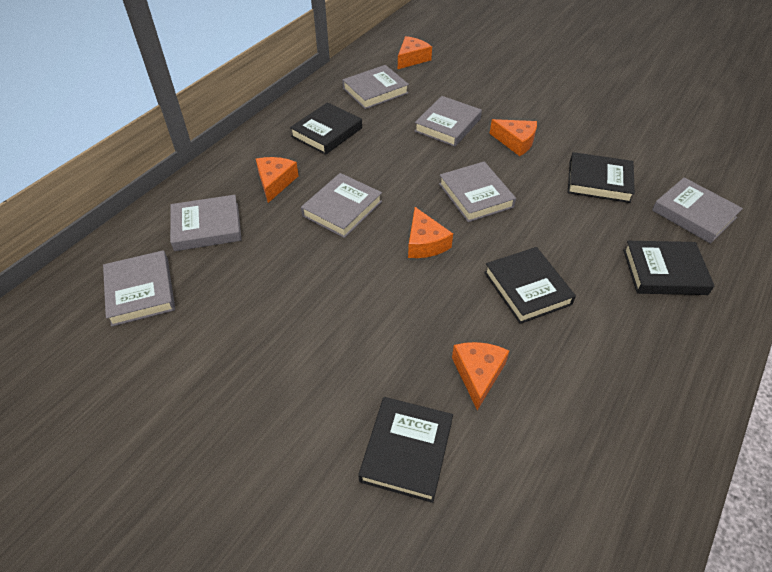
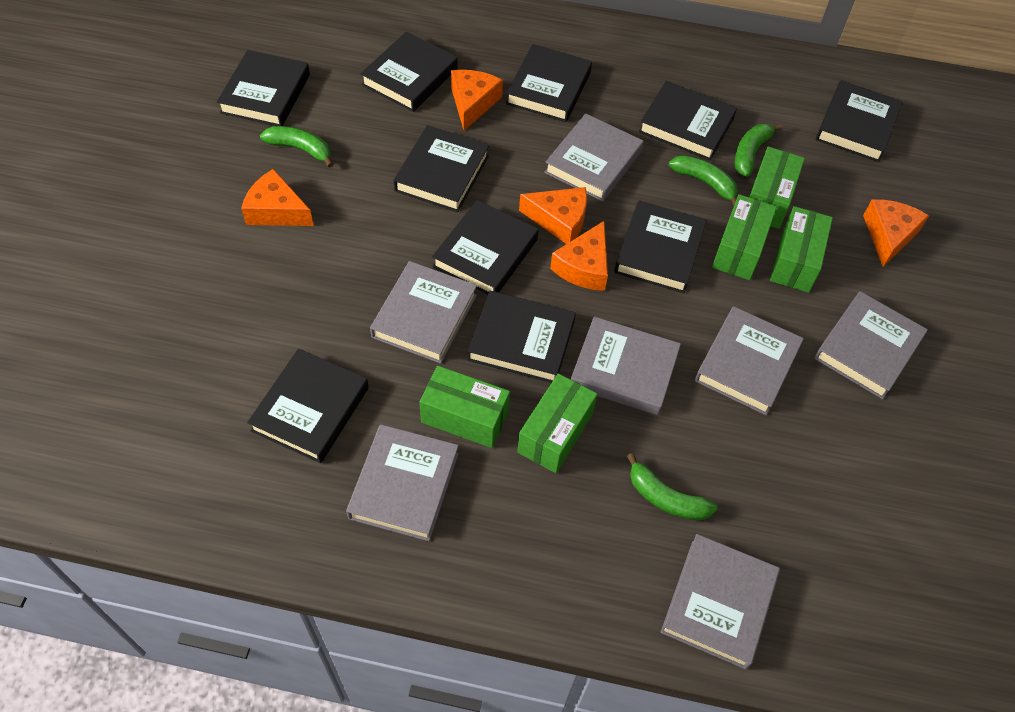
black book: 5 -> 10
green banana: 0 -> 4
green box: 0 -> 5

